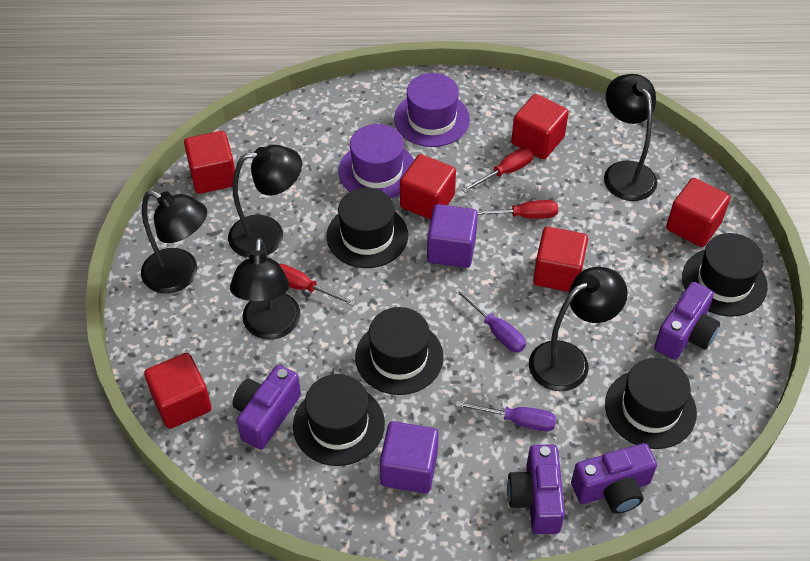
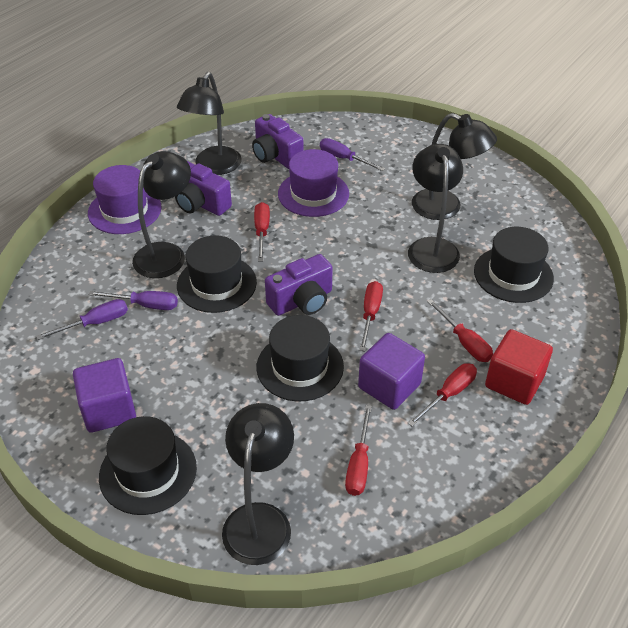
black hat: 5 -> 4
purple camera: 4 -> 3
purple screwdriver: 2 -> 3
red cube: 6 -> 1
red screwdriver: 3 -> 5

